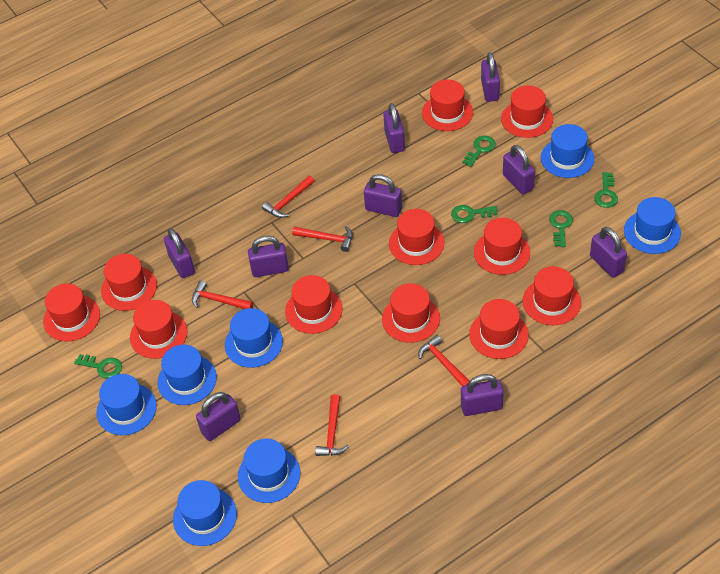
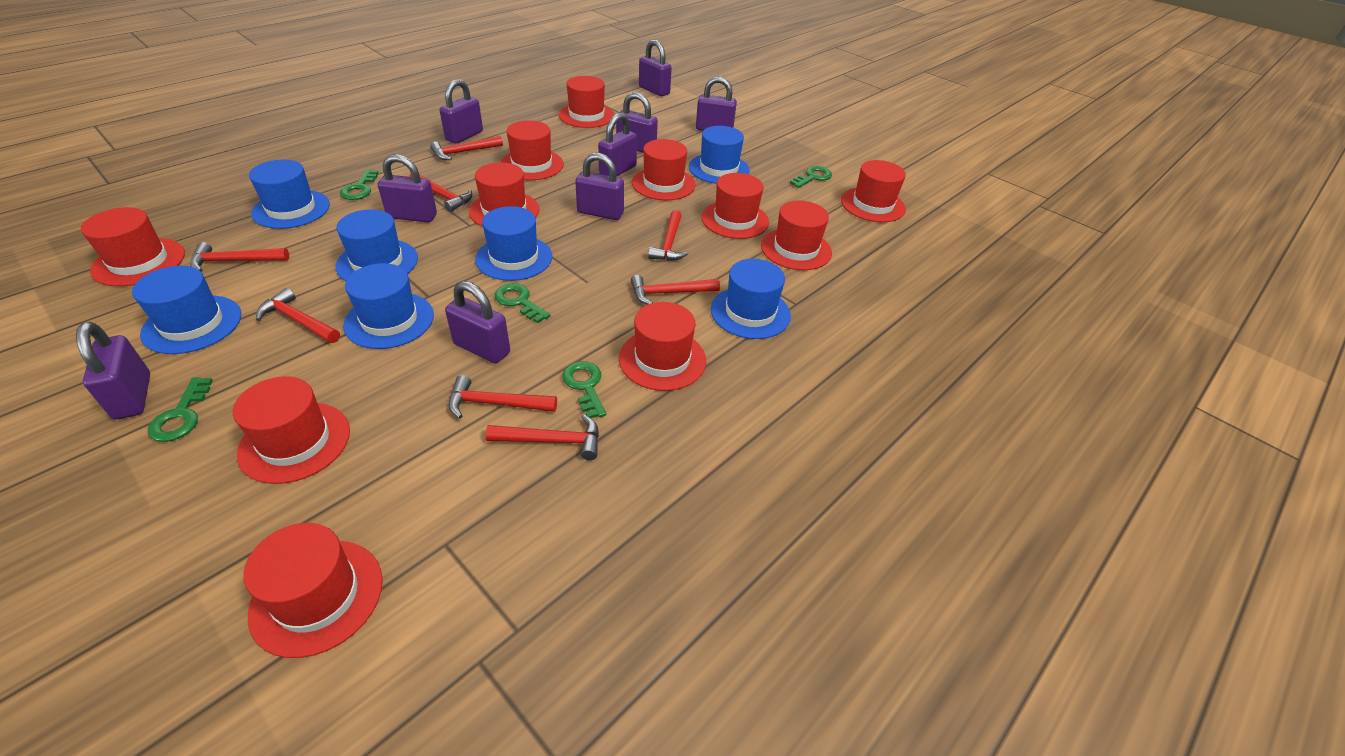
red hammer: 5 -> 8

